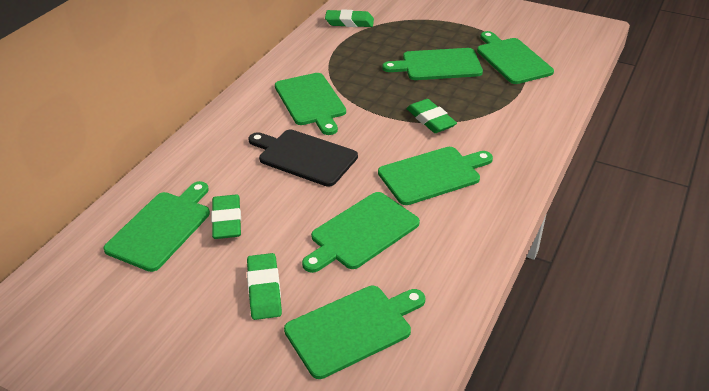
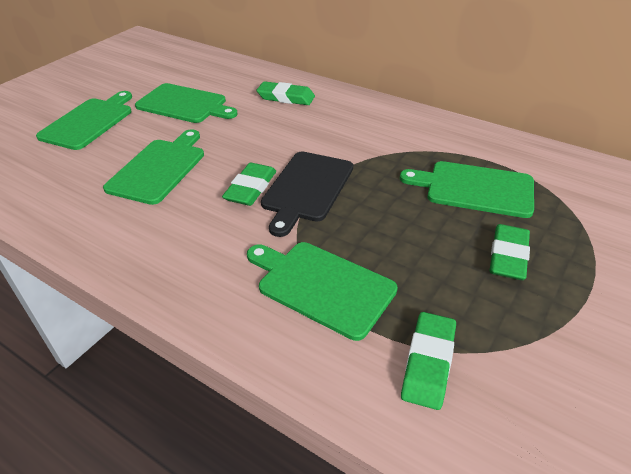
green cutting board: 7 -> 5

